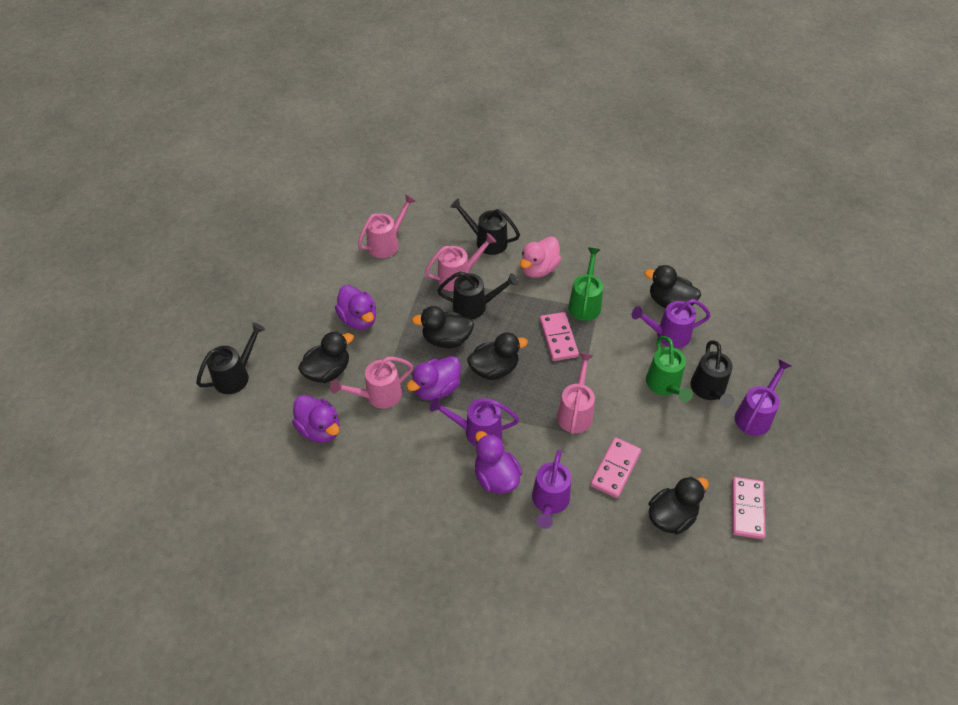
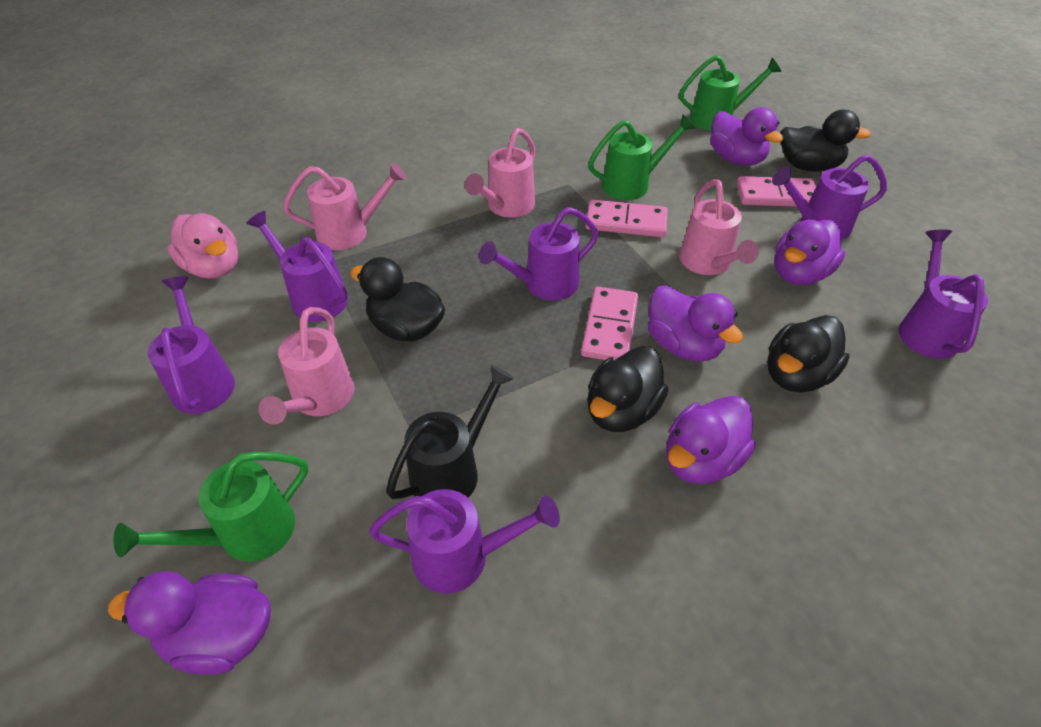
black duck: 5 -> 4
black watering can: 4 -> 1
green watering can: 2 -> 3
purple duck: 4 -> 5
purple watering can: 4 -> 6

